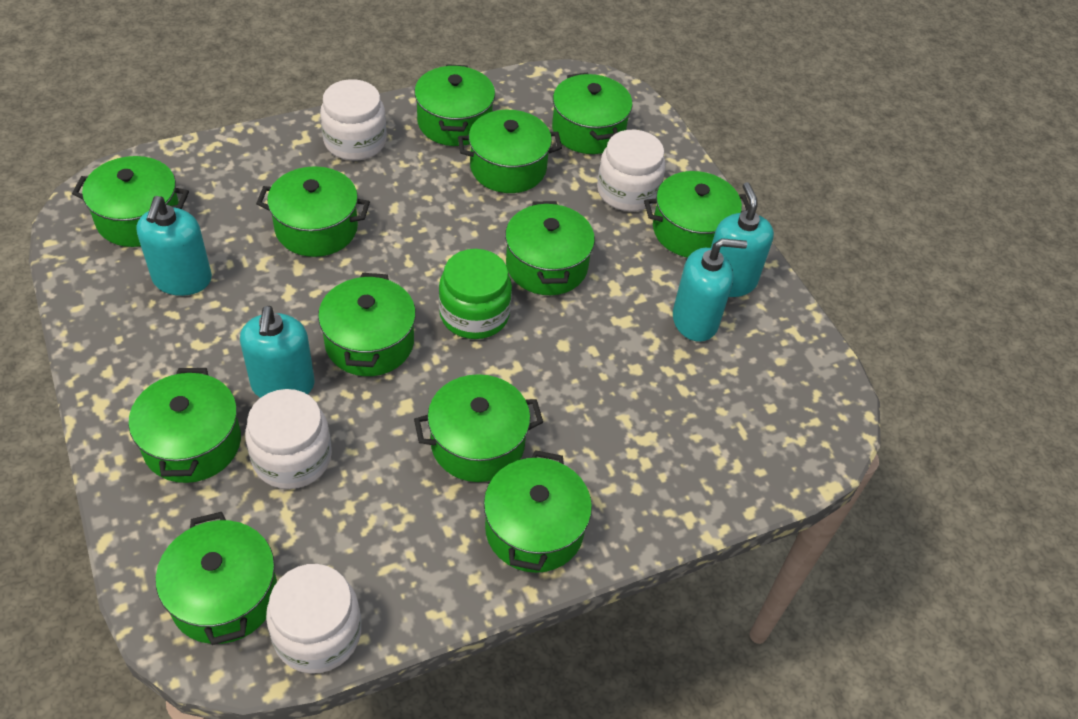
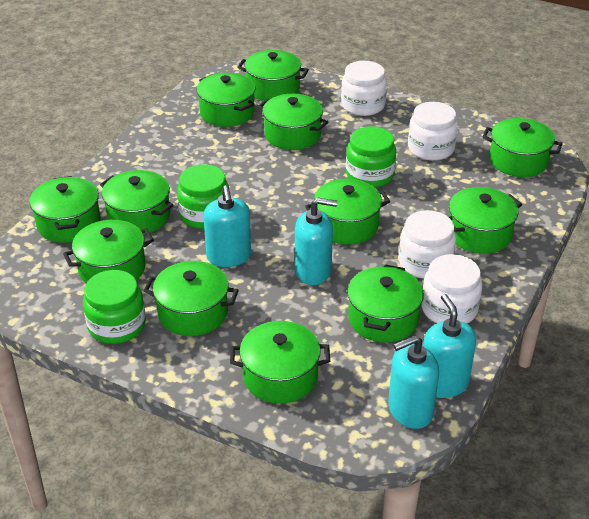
green jar: 1 -> 3

